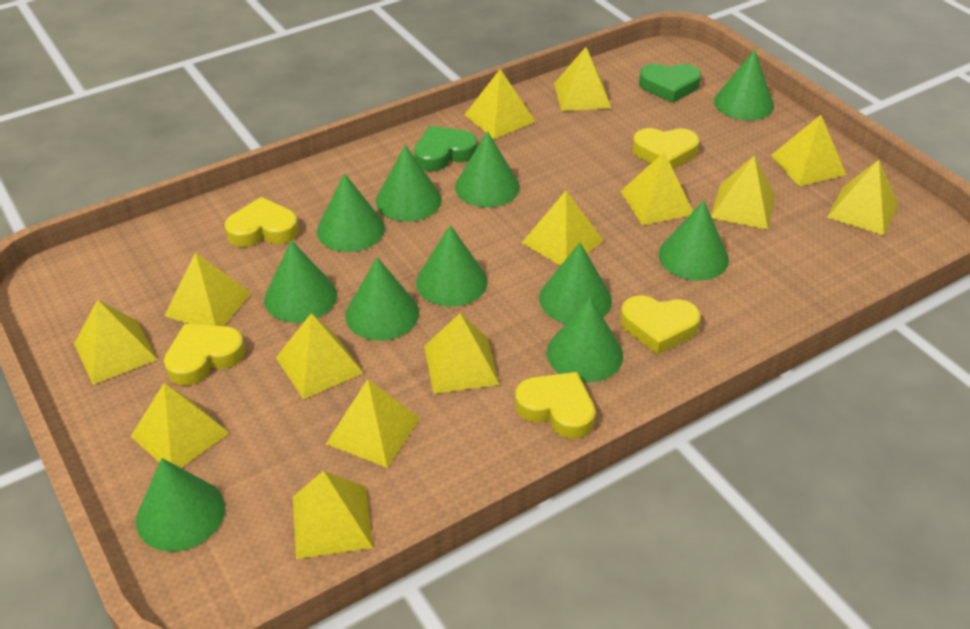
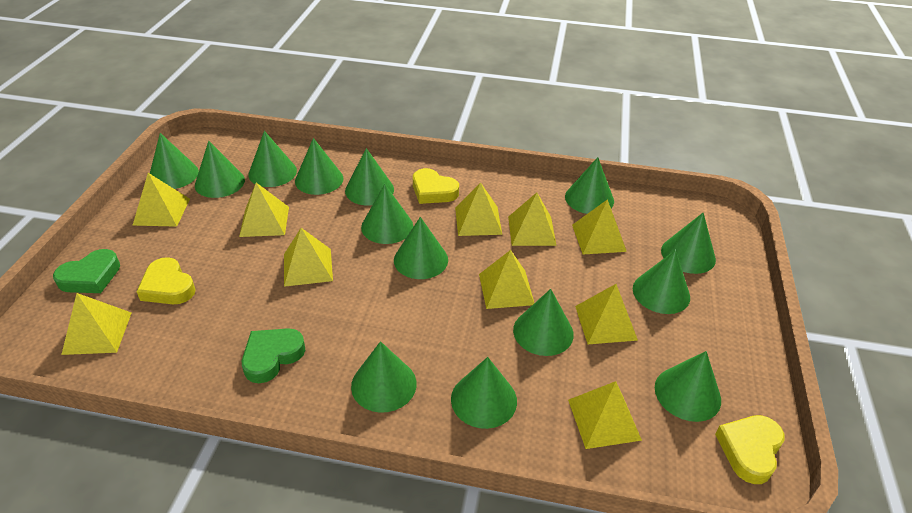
green cone: 11 -> 14
yellow heart: 5 -> 3
yellow pyramid: 14 -> 10

